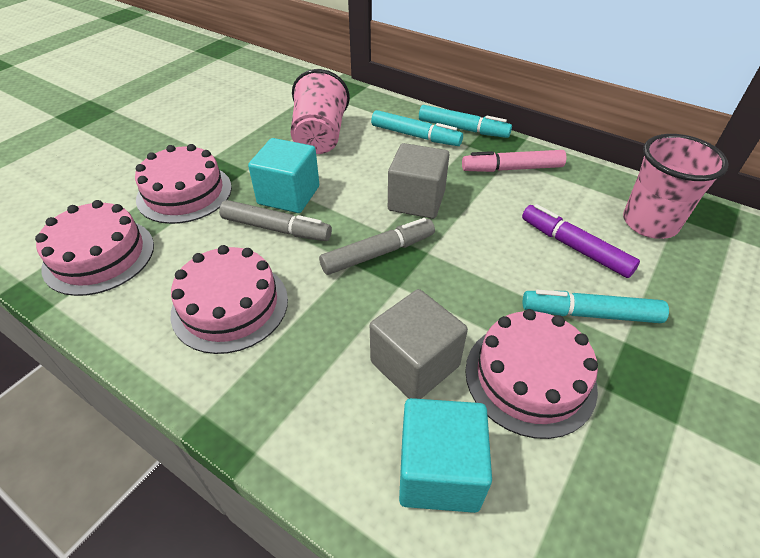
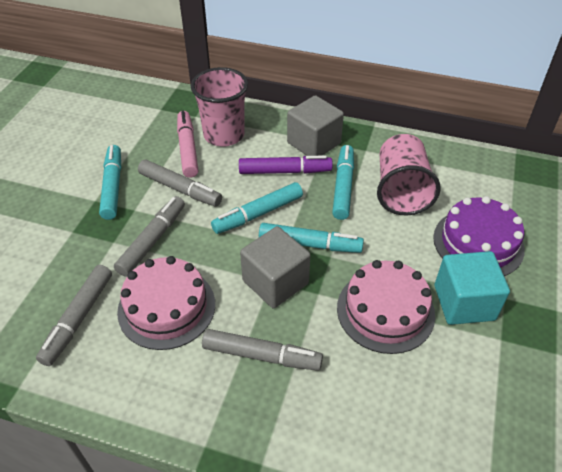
grey marker: 2 -> 4
pink cake: 4 -> 2
purple cake: 0 -> 1
turquoise cube: 2 -> 1
turquoise marker: 3 -> 4

